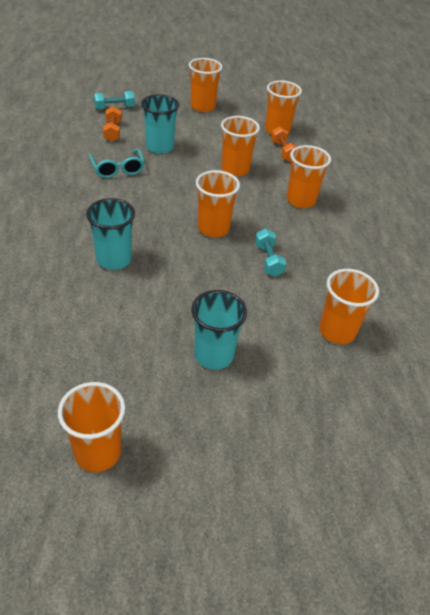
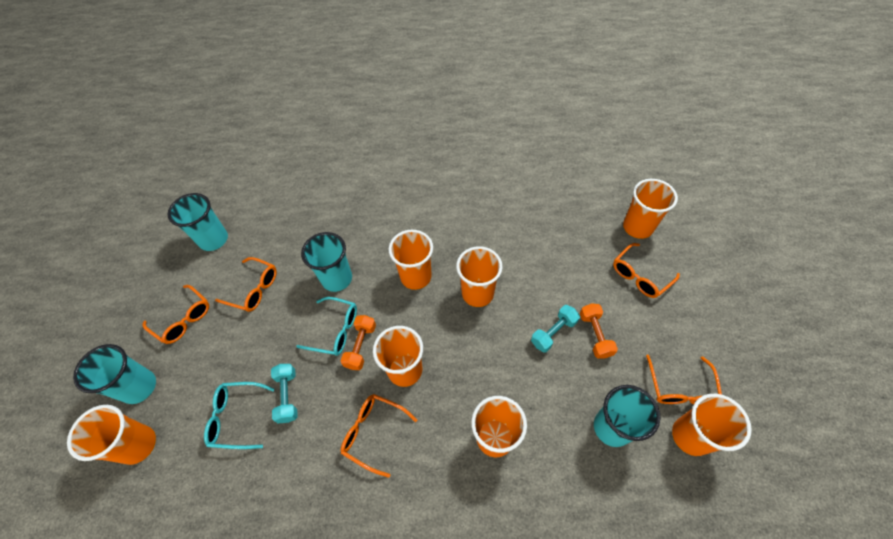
orange glasses: 0 -> 5
turquoise cup: 3 -> 4
turquoise glasses: 1 -> 2

